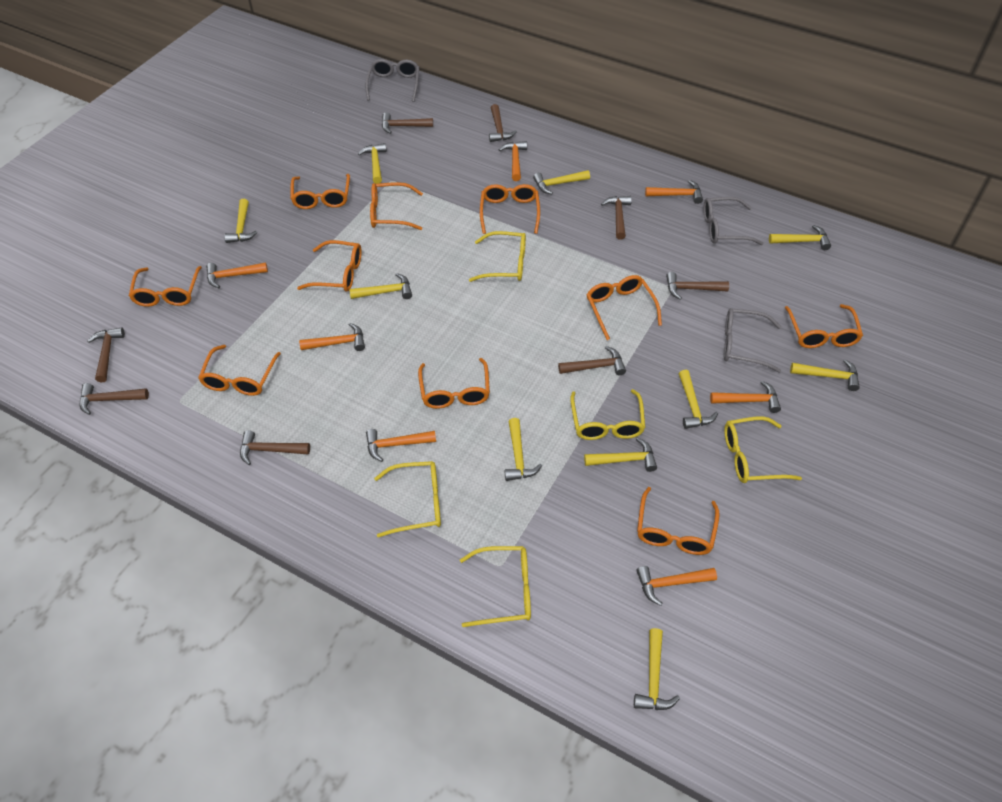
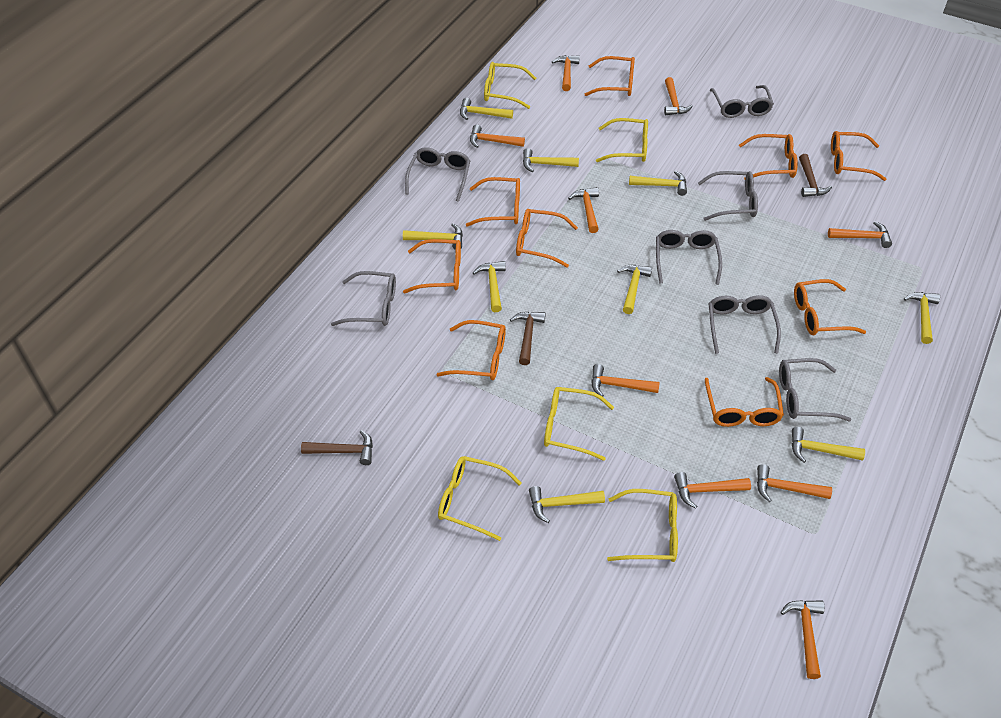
brown hammer: 8 -> 3
grey glasses: 3 -> 7
orange glasses: 10 -> 9
orange hammer: 7 -> 9
yellow hammer: 10 -> 9

